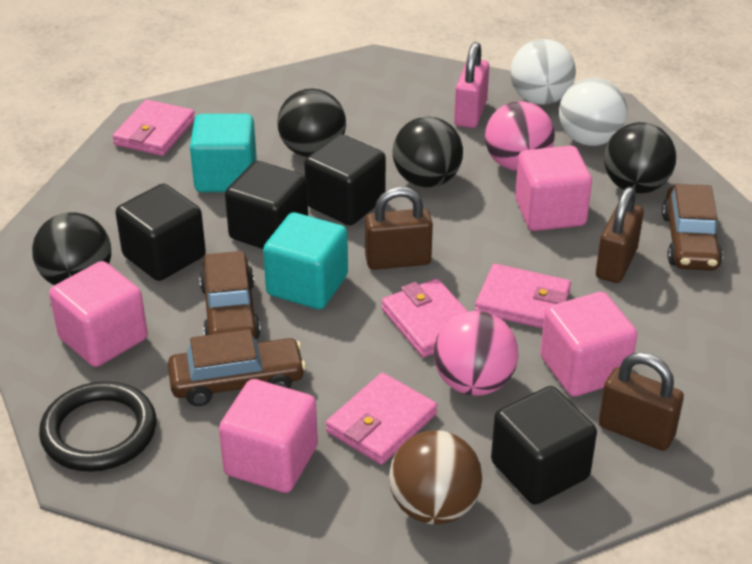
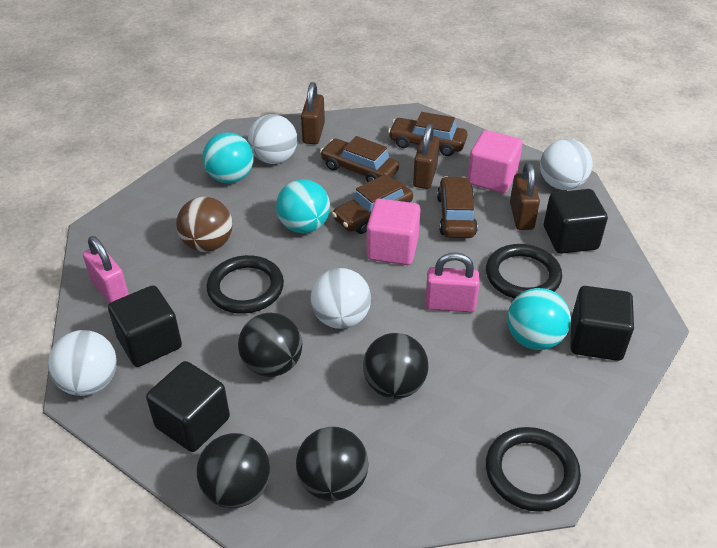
black ring: 1 -> 3
brown car: 3 -> 4
pink ball: 2 -> 0
pink cube: 4 -> 2
pink padlock: 1 -> 2
pink wallet: 4 -> 0
turquoise ball: 0 -> 3
turquoise cube: 2 -> 0
white ball: 2 -> 4

